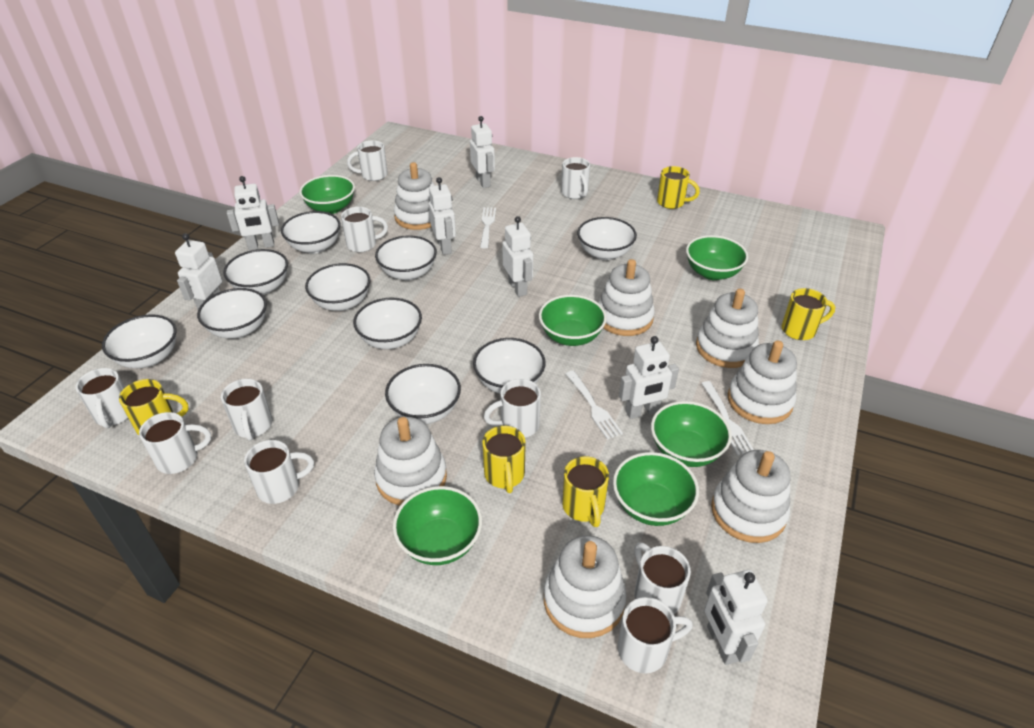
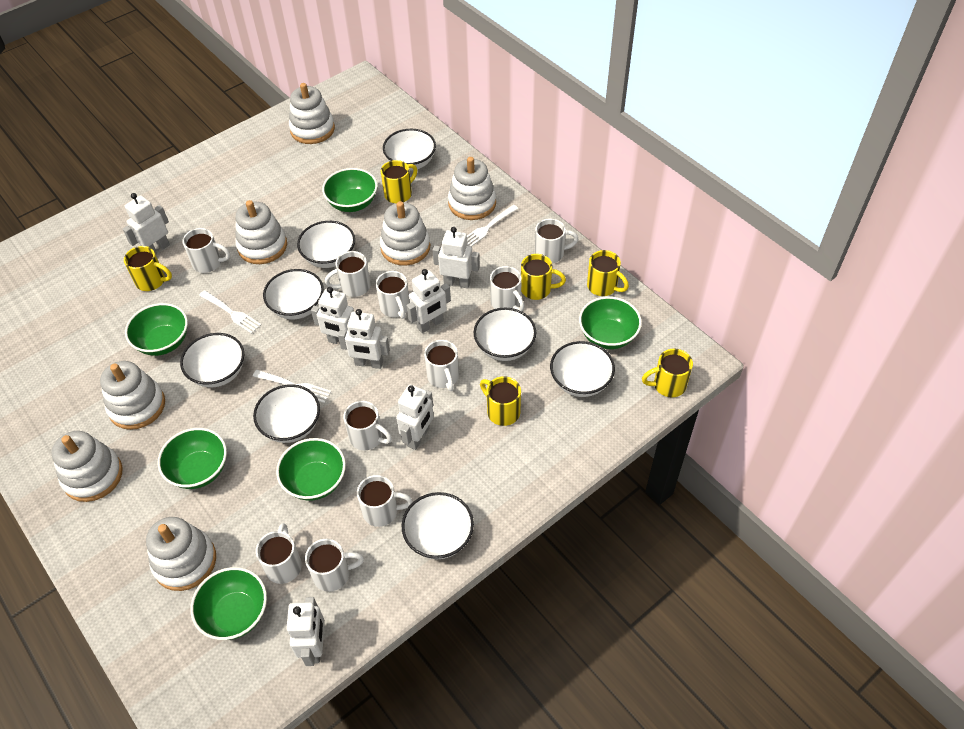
white bowl: 10 -> 8
yellow mug: 5 -> 6

